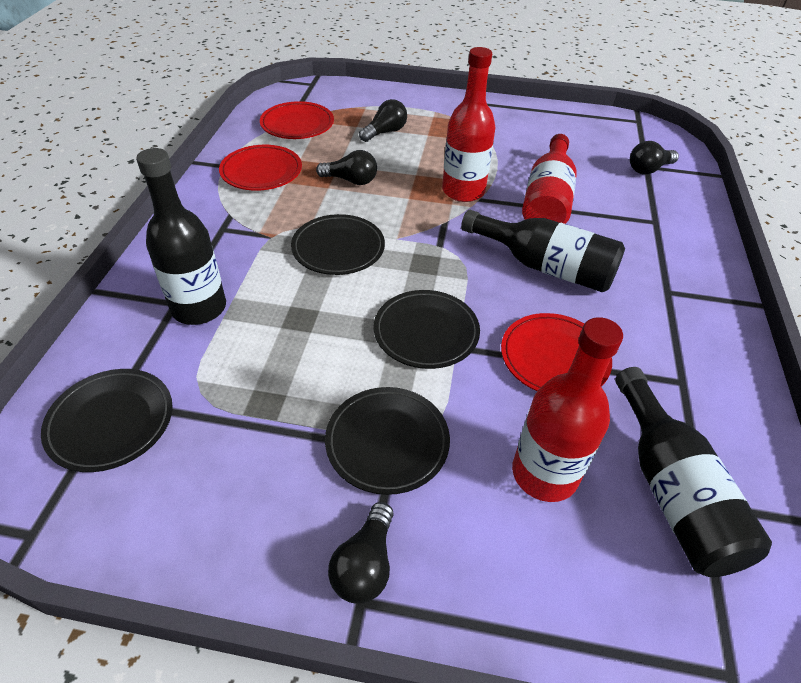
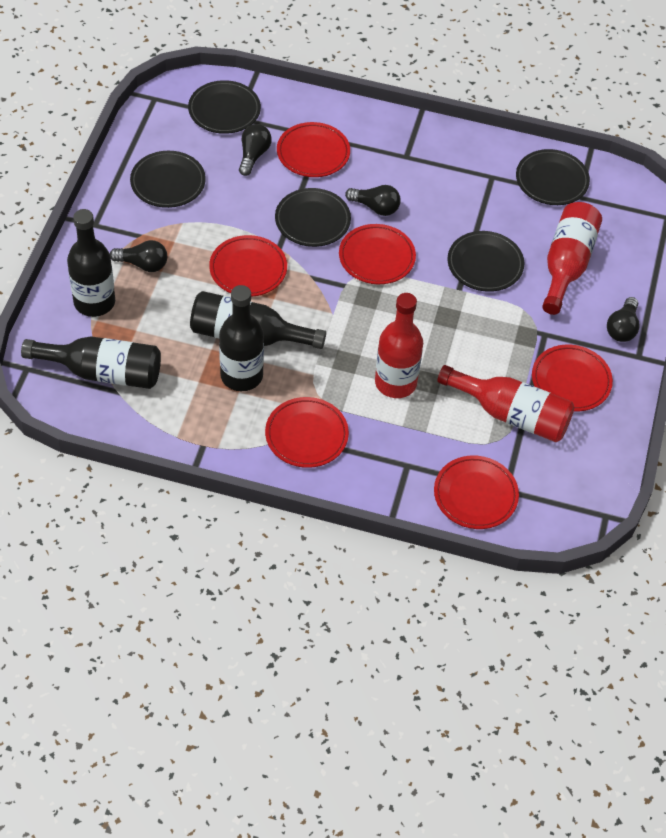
black bottle: 3 -> 4
black plate: 4 -> 5
red plate: 3 -> 6

